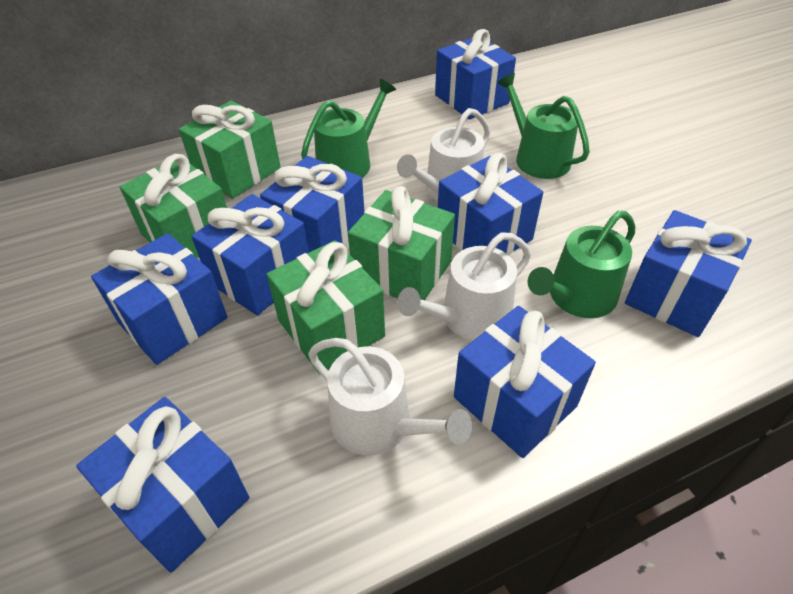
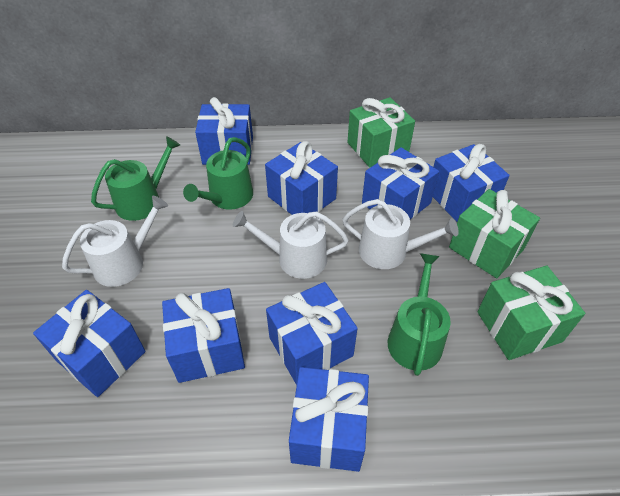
green gift: 4 -> 3

